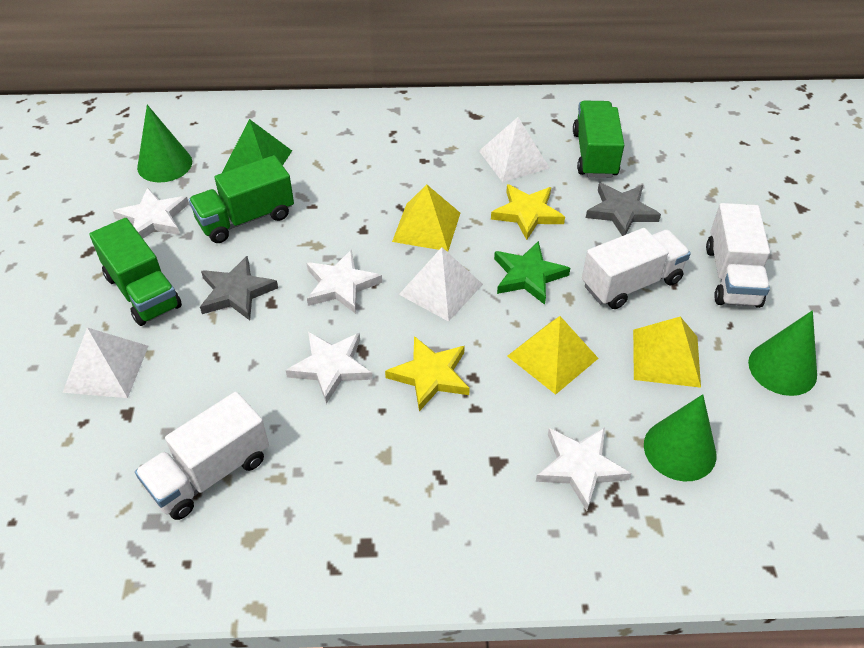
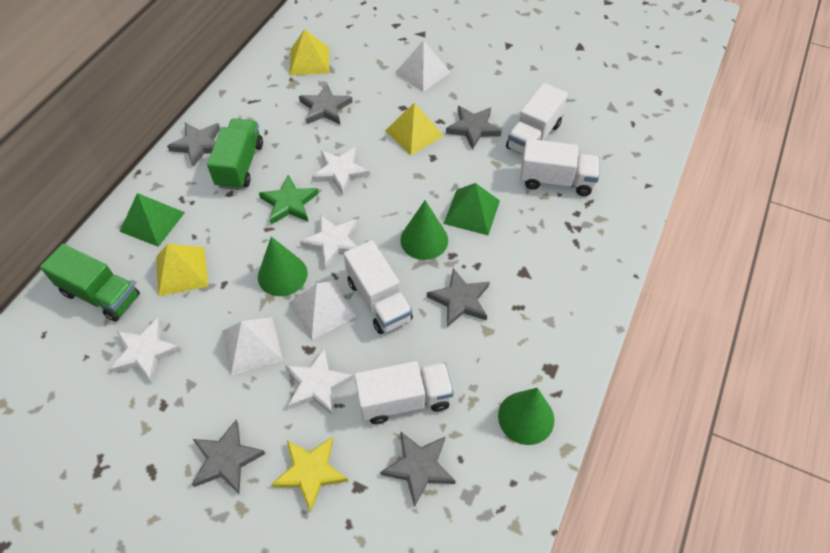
green pyramid: 1 -> 2
green truck: 3 -> 2
grey star: 2 -> 6
white truck: 3 -> 4
yellow star: 2 -> 1

